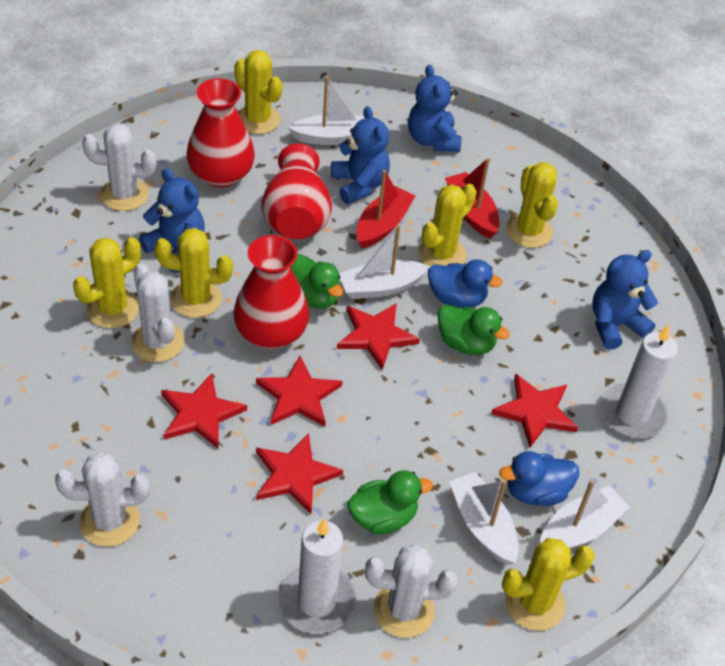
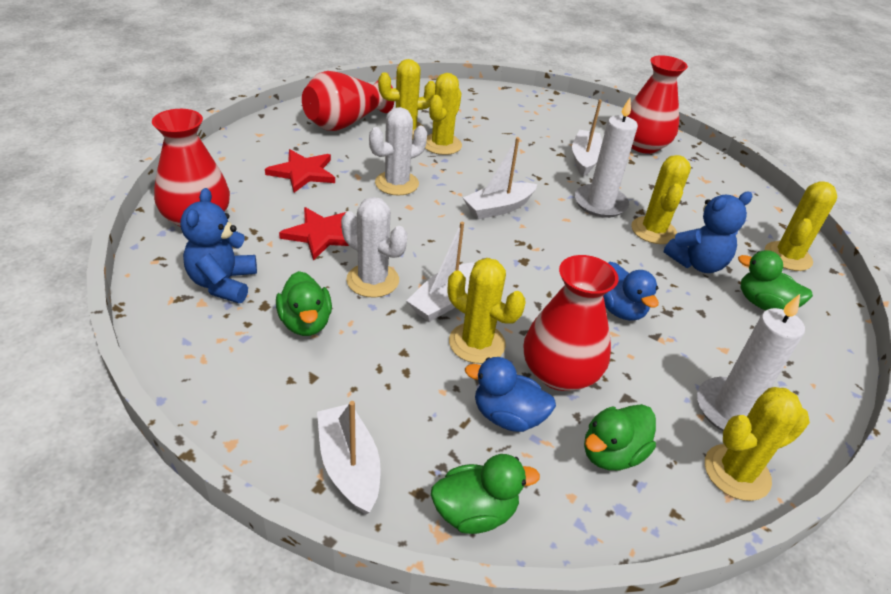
blue teddy bear: 4 -> 2
green duck: 3 -> 4
red boat: 2 -> 0
red star: 5 -> 2
red vase: 3 -> 4
white cactus: 4 -> 2

